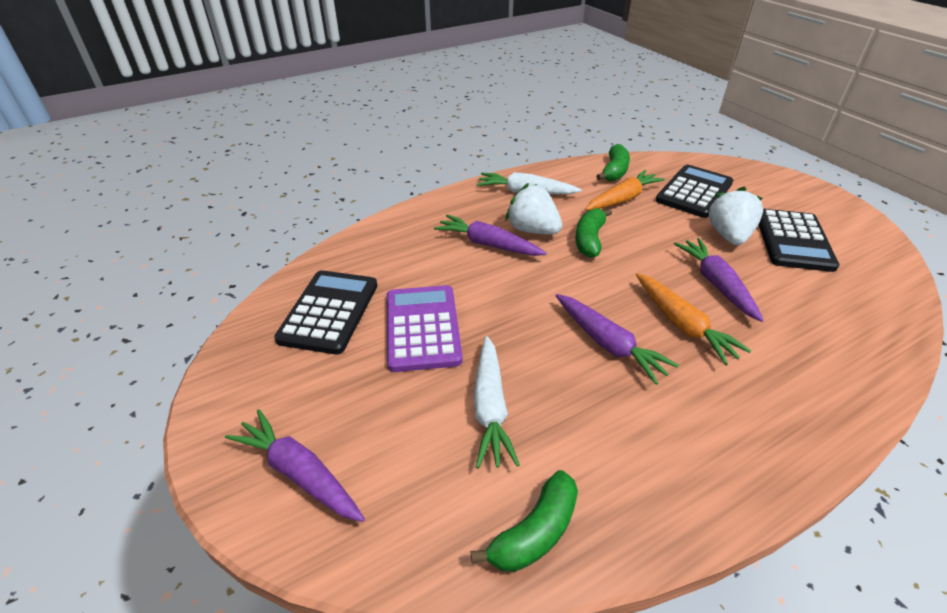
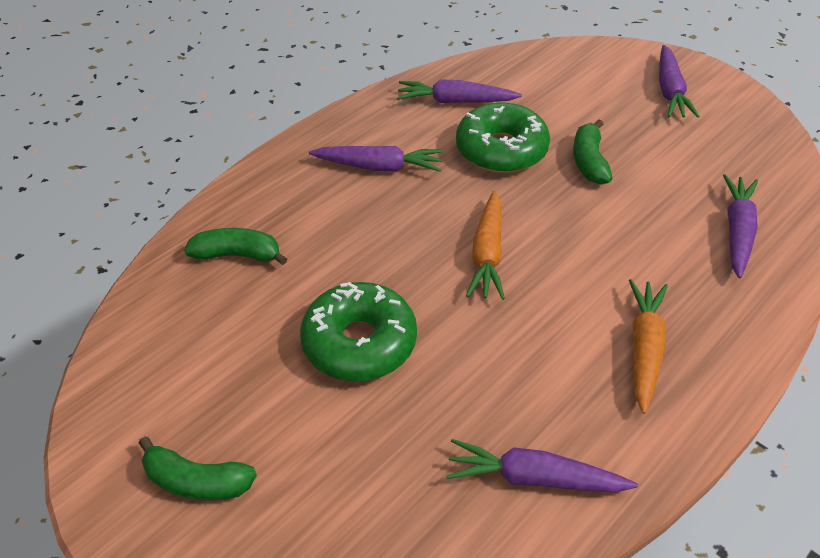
black calculator: 3 -> 0
green donut: 0 -> 2
purple calculator: 1 -> 0
purple carrot: 4 -> 5
white carrot: 2 -> 0
white strawberry: 2 -> 0

